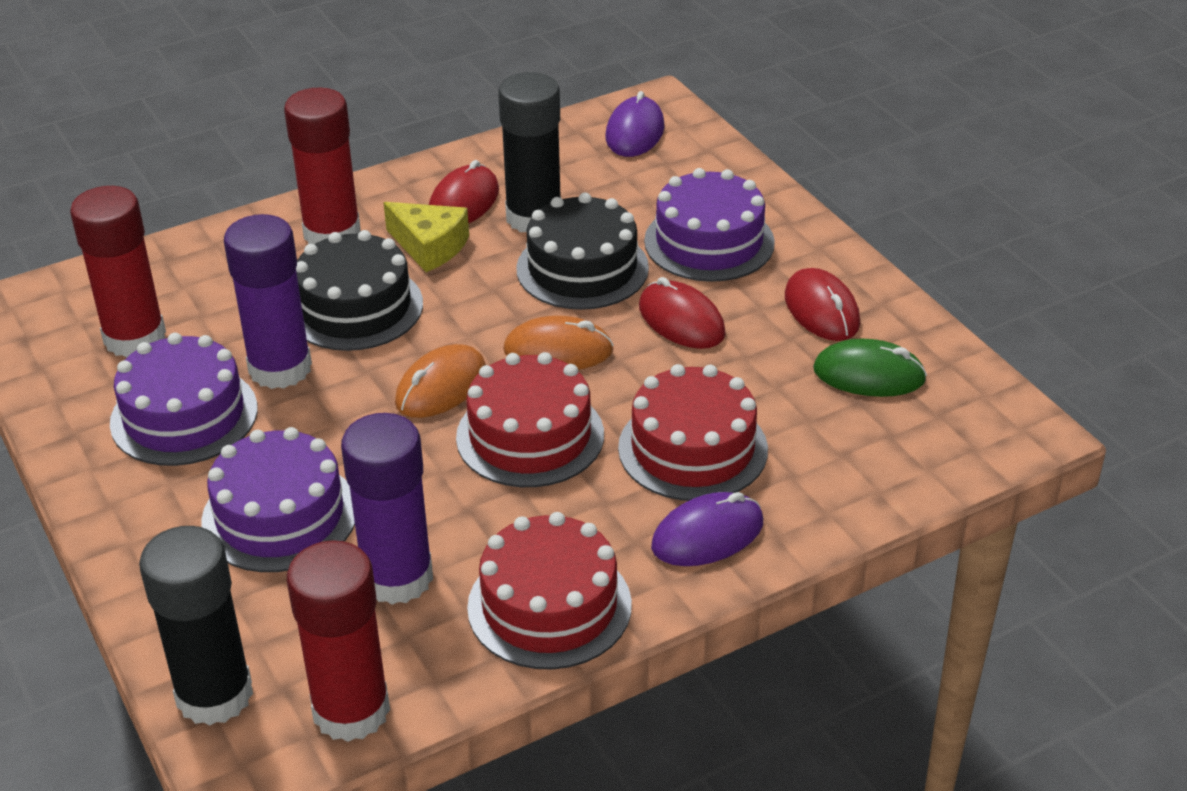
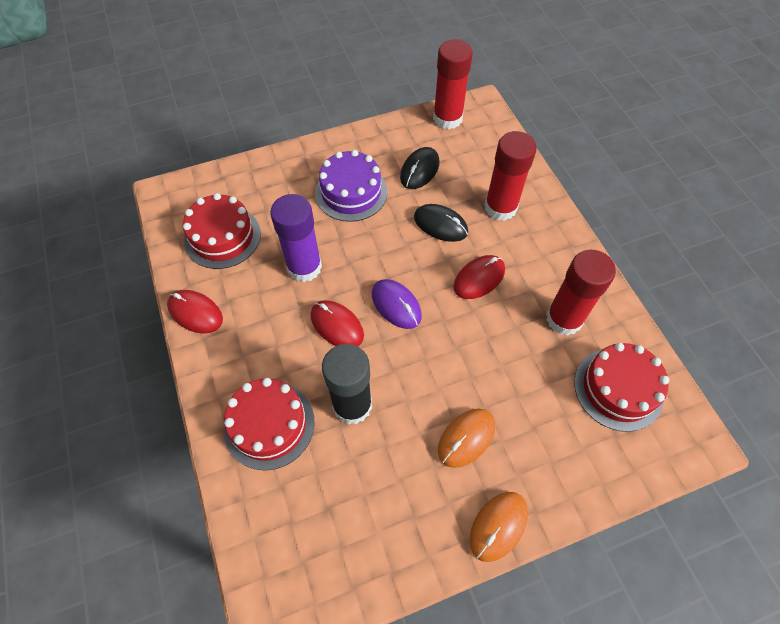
black cake: 2 -> 0
black glue stick: 2 -> 1
black mouse: 0 -> 2
green mouse: 1 -> 0
purple cake: 3 -> 1
purple glue stick: 2 -> 1
purple mouse: 2 -> 1
yellow cheese: 1 -> 0

